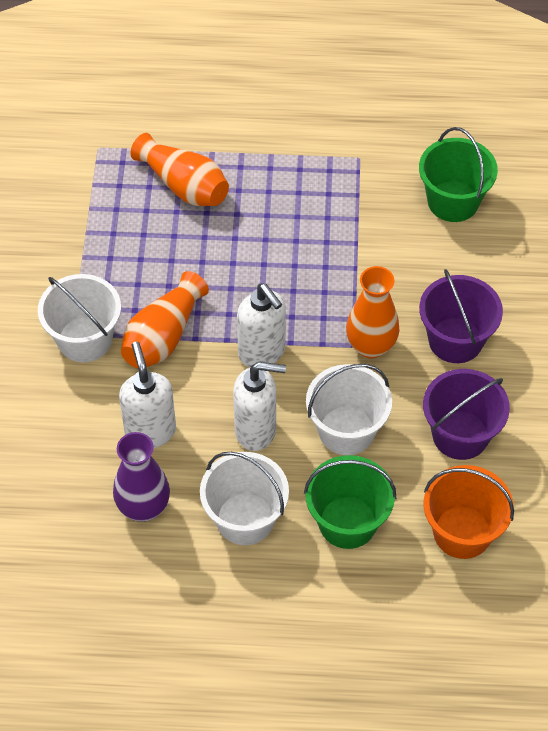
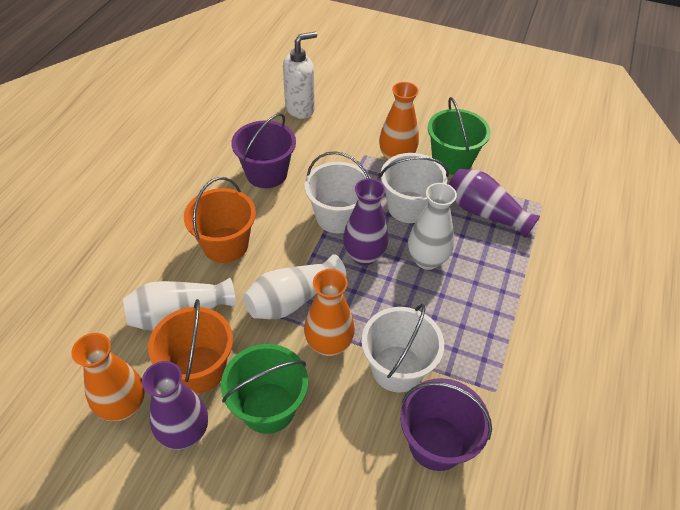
orange bucket: 1 -> 2
purple vase: 1 -> 3
white soap dispenser: 3 -> 1
white vase: 0 -> 3

